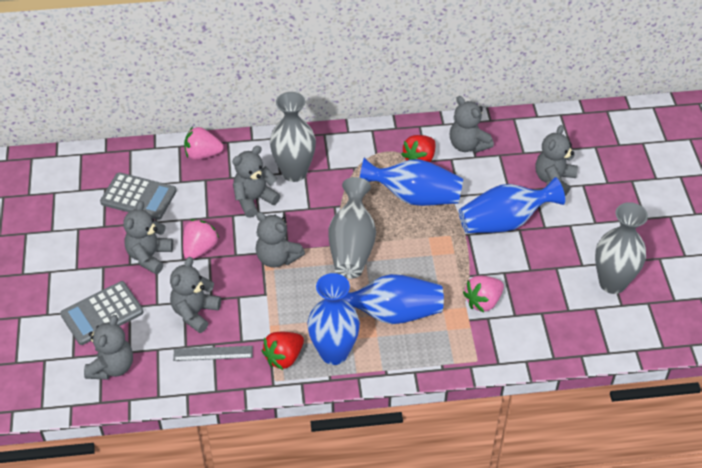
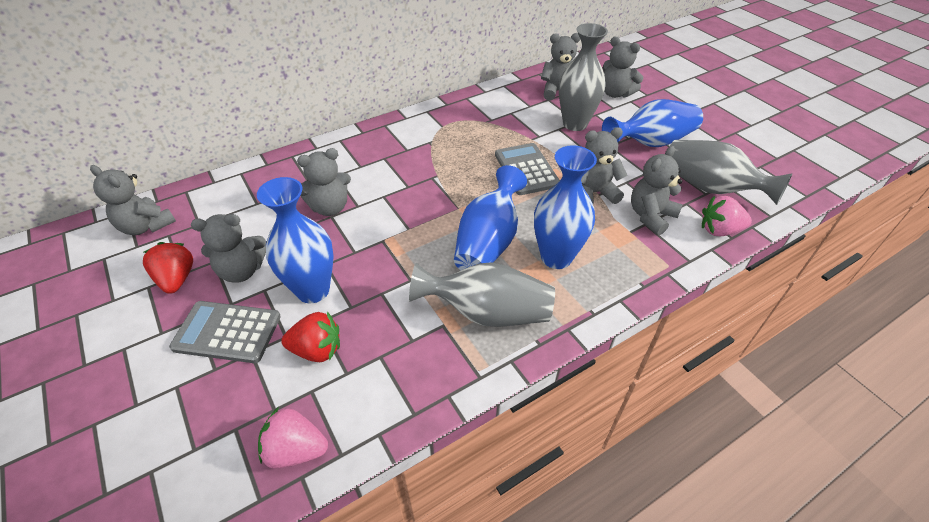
grey ruler: 1 -> 0
pink strawberry: 3 -> 2

